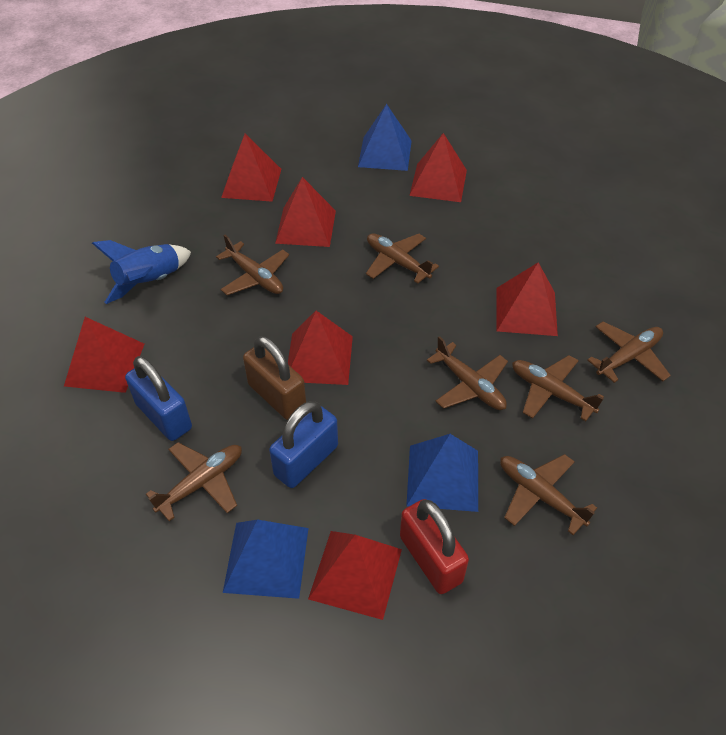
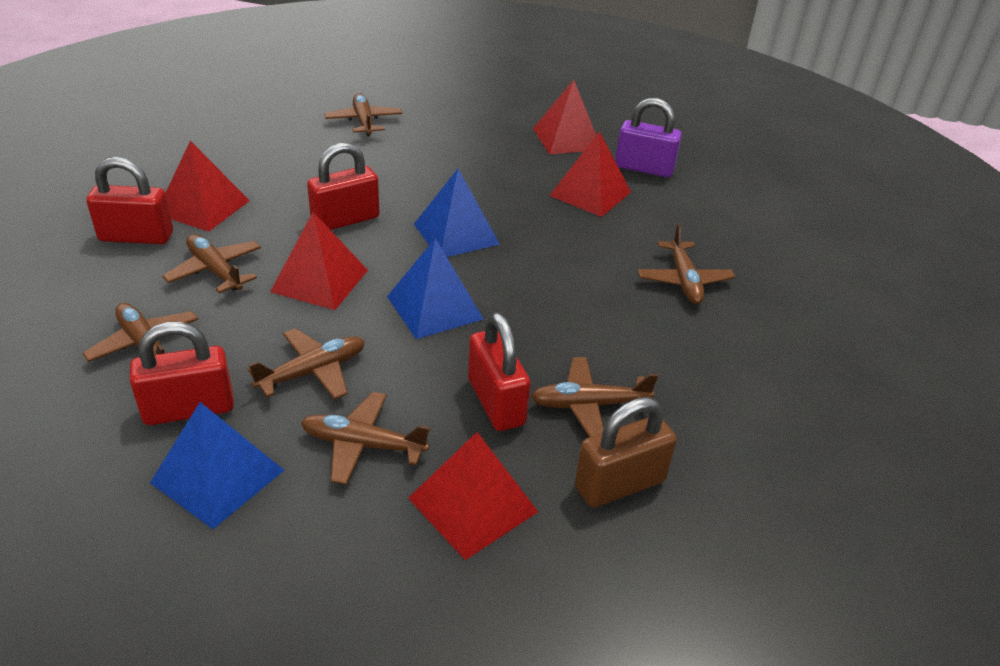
blue padlock: 2 -> 0
blue rocket: 1 -> 0
purple padlock: 0 -> 1
red padlock: 1 -> 4
red pyramid: 7 -> 5

